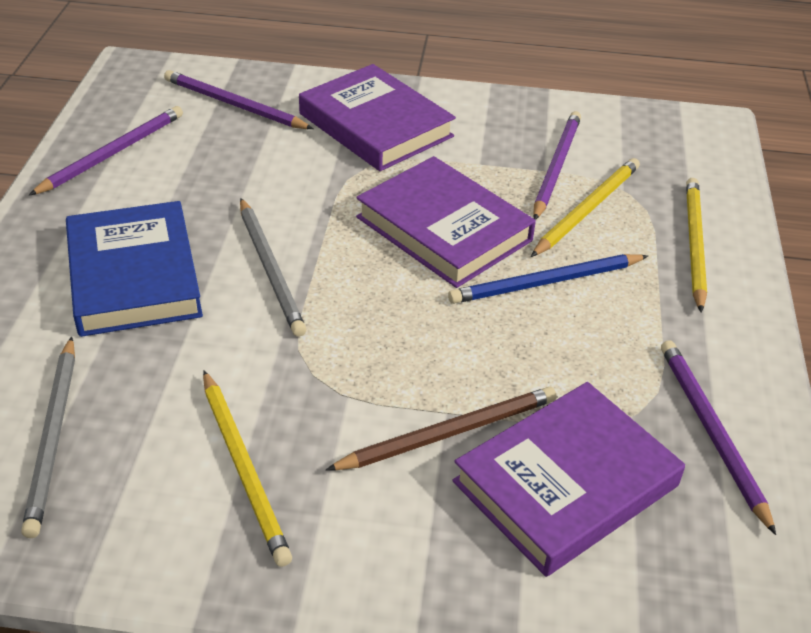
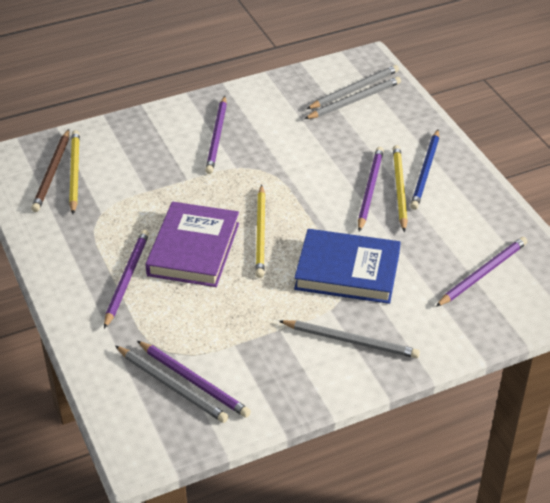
grey pencil: 2 -> 4
purple book: 3 -> 1
purple pencil: 4 -> 5

